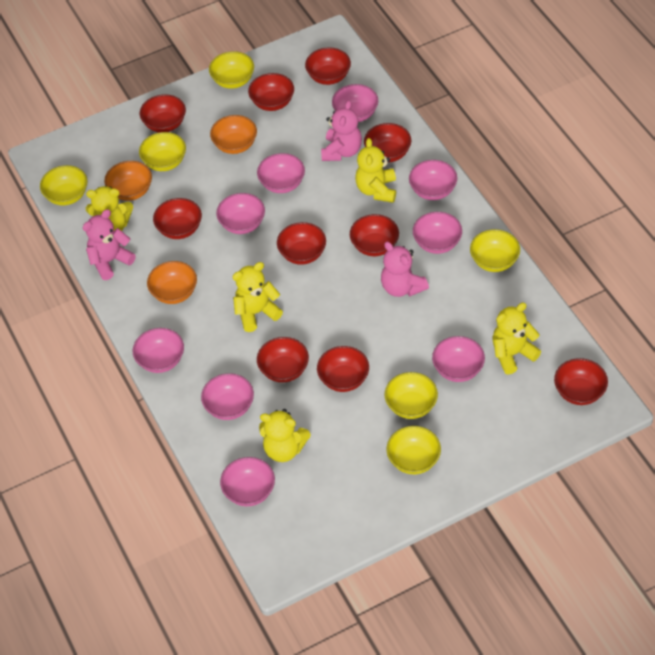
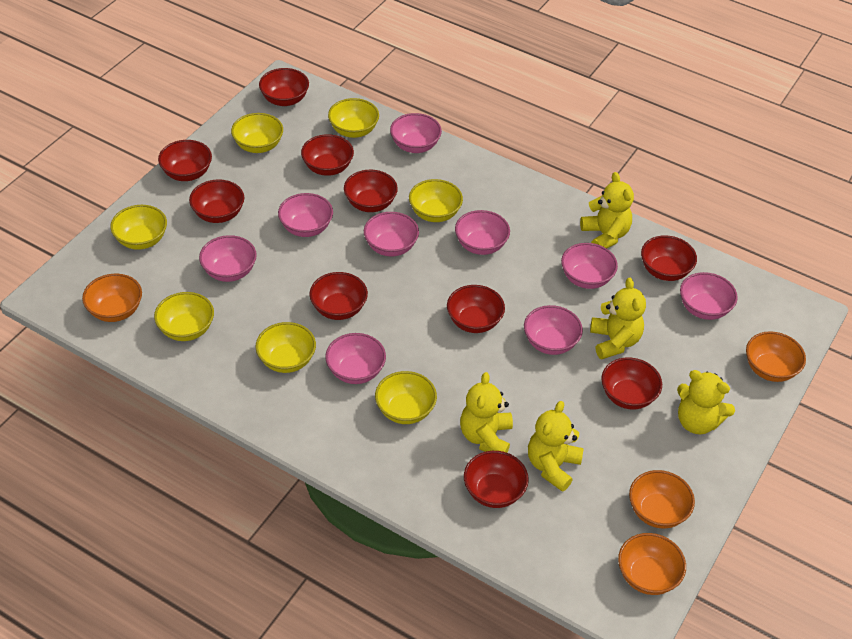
orange bowl: 3 -> 4
pink teddy bear: 3 -> 0
yellow bowl: 6 -> 7

